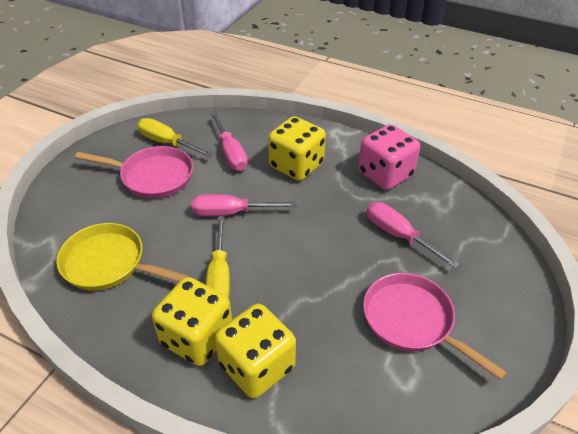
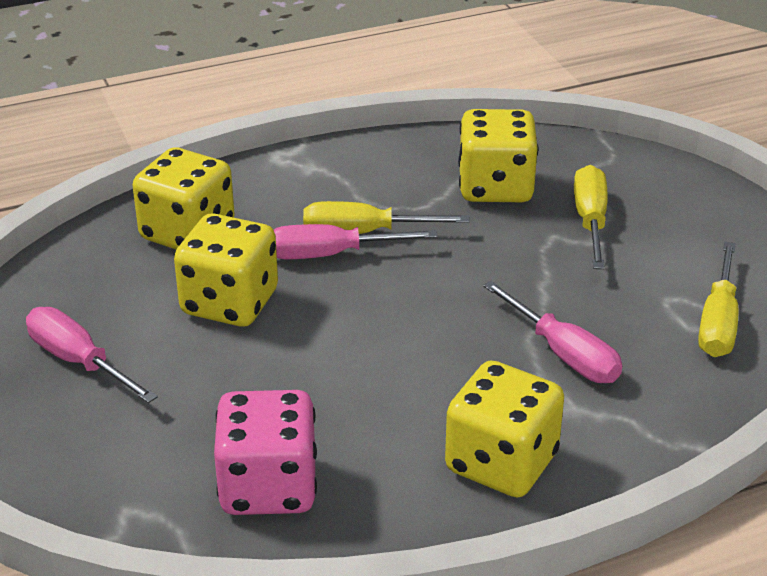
pink pan: 2 -> 0
yellow dice: 3 -> 4
yellow pan: 1 -> 0
yellow screwdriver: 2 -> 3

